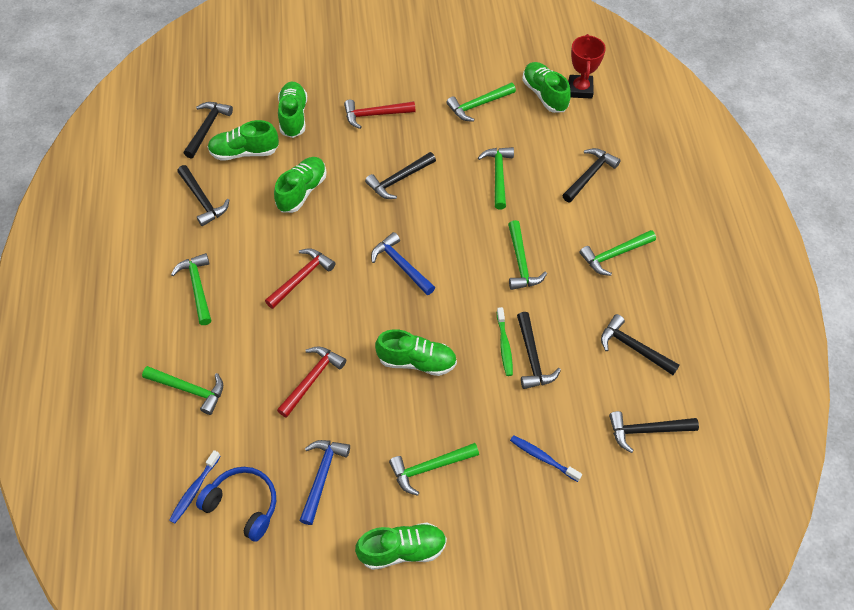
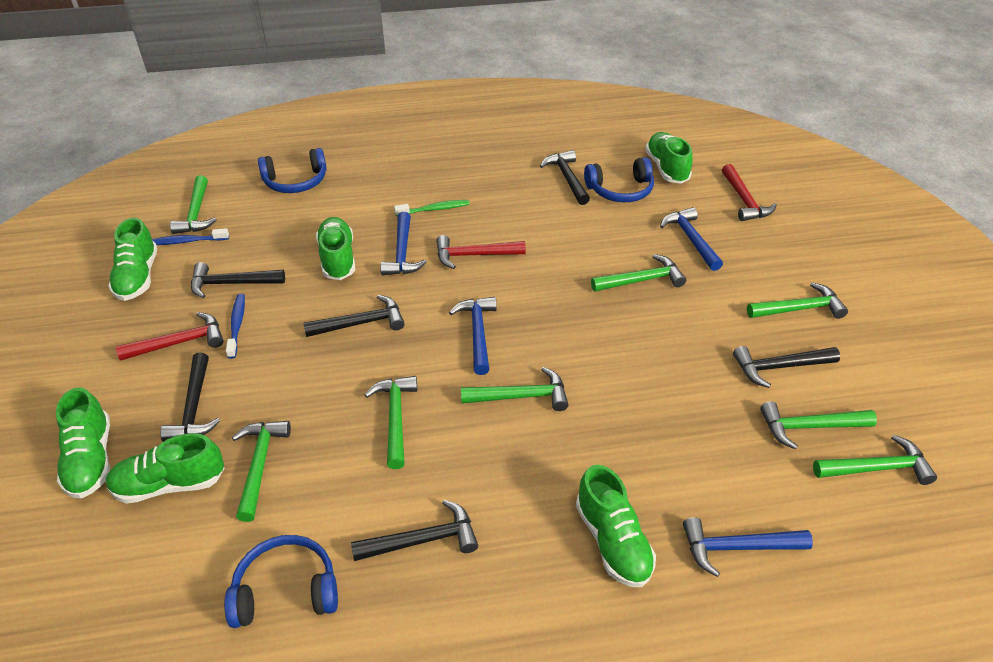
black hammer: 7 -> 6
blue hammer: 2 -> 4
blue headphones: 1 -> 3
green hammer: 7 -> 8
red trophy: 1 -> 0

